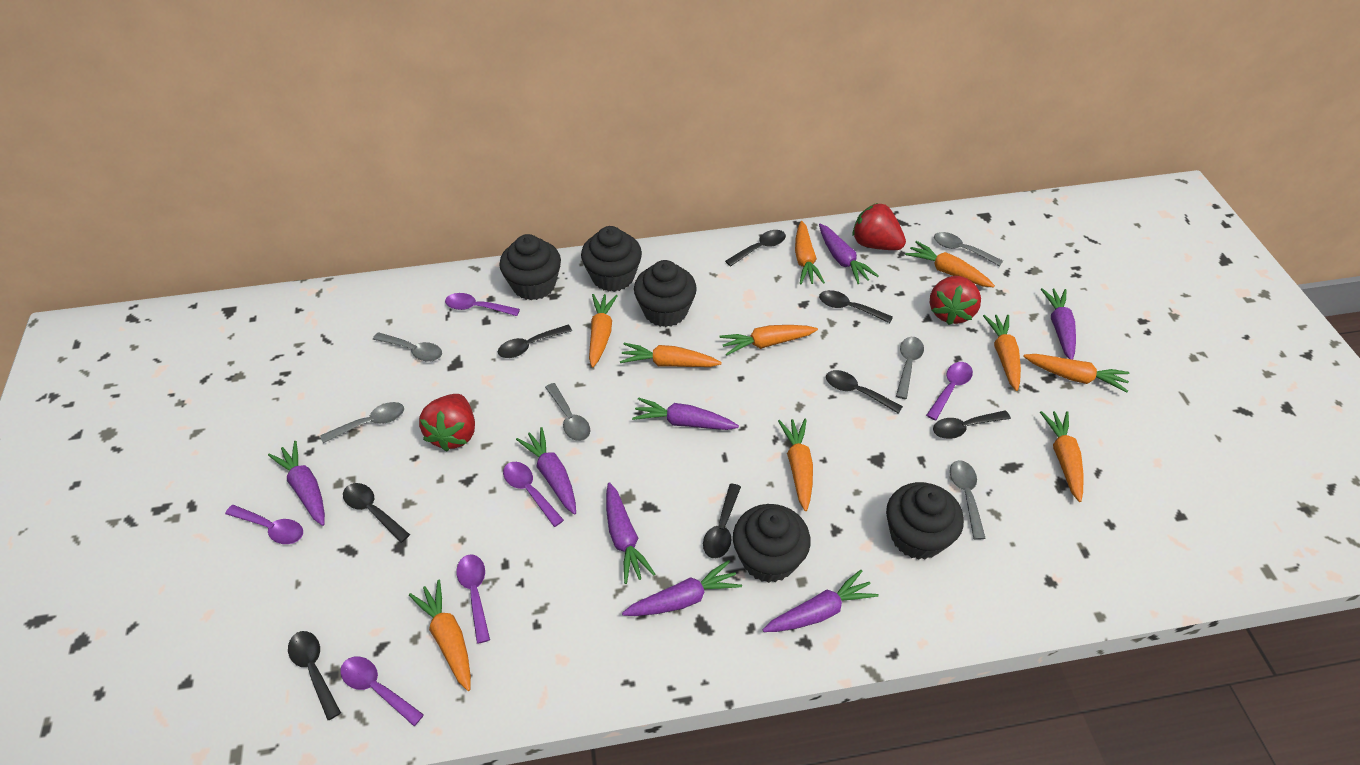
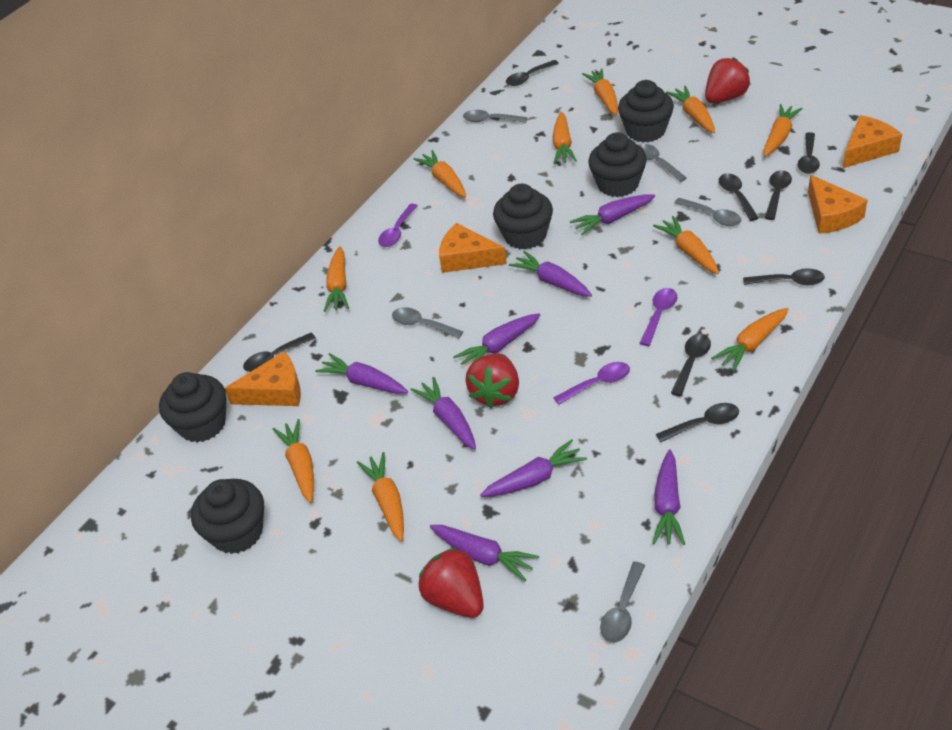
grey spoon: 6 -> 5
orange cheese: 0 -> 4
purple spoon: 6 -> 3

